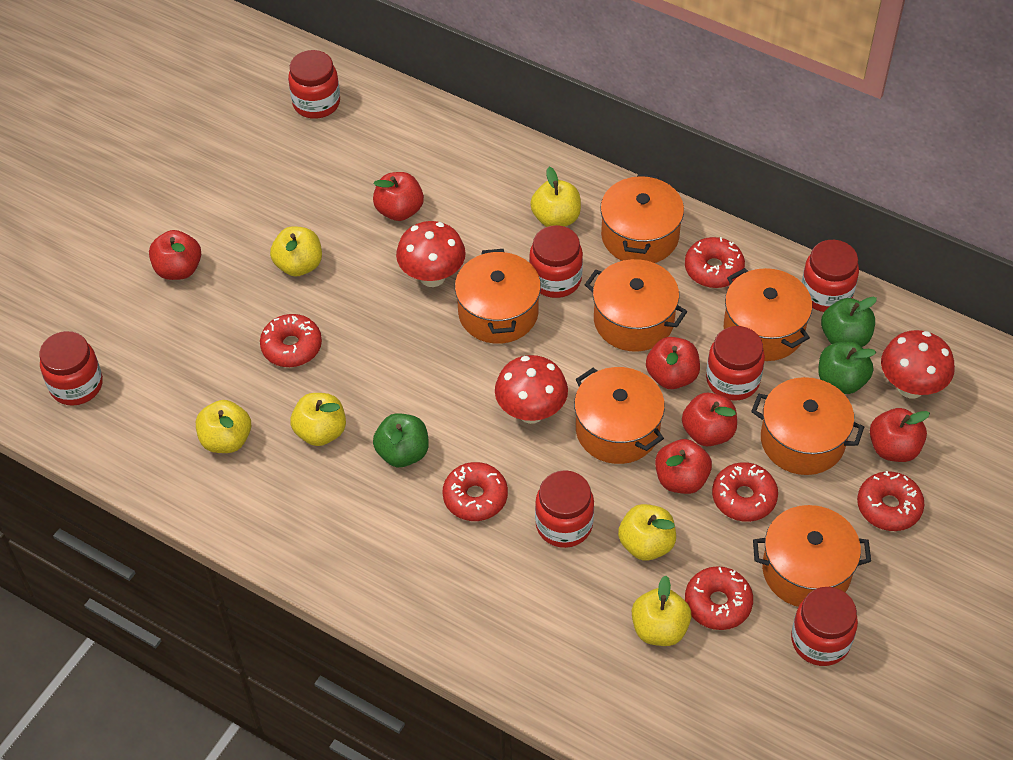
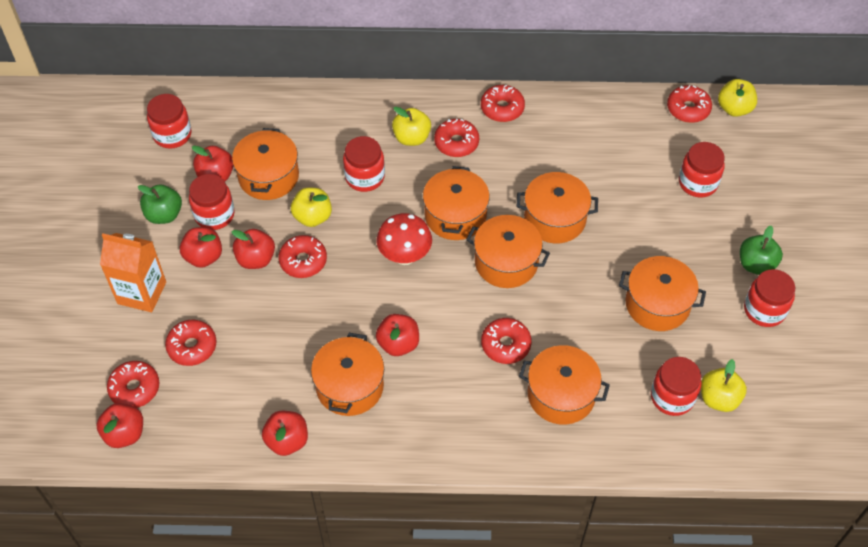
green apple: 3 -> 2
orange carton: 0 -> 1
red donut: 6 -> 7
red jar: 7 -> 6
red mushroom: 3 -> 1
yellow apple: 6 -> 4

